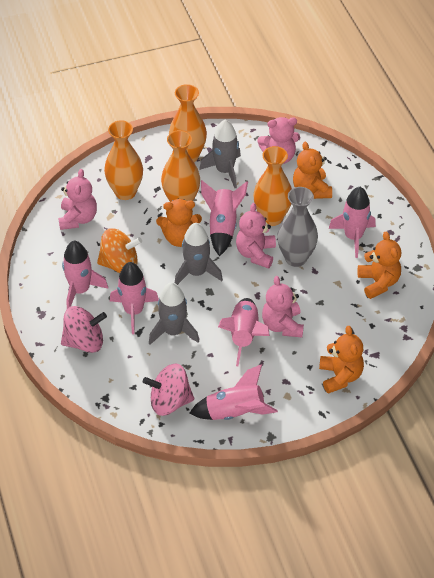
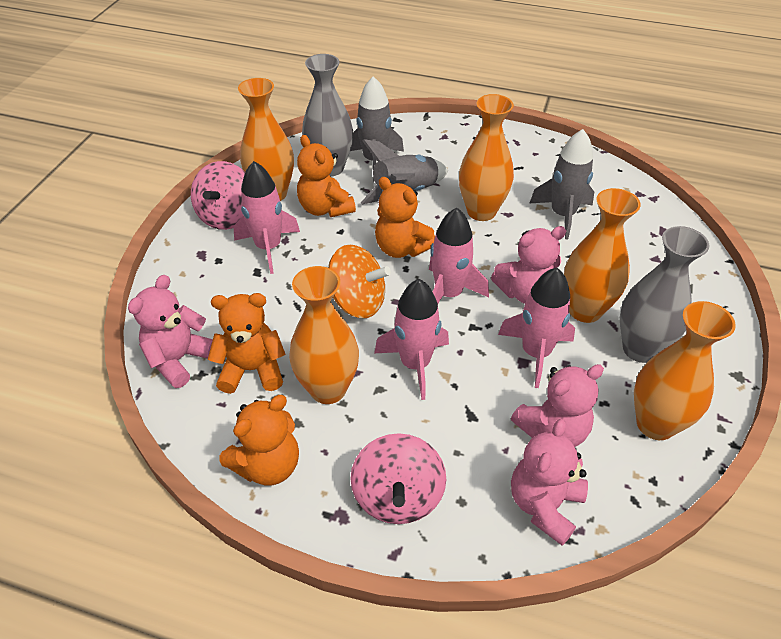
grey vase: 1 -> 2
orange vase: 4 -> 5
pink rocket: 6 -> 4

